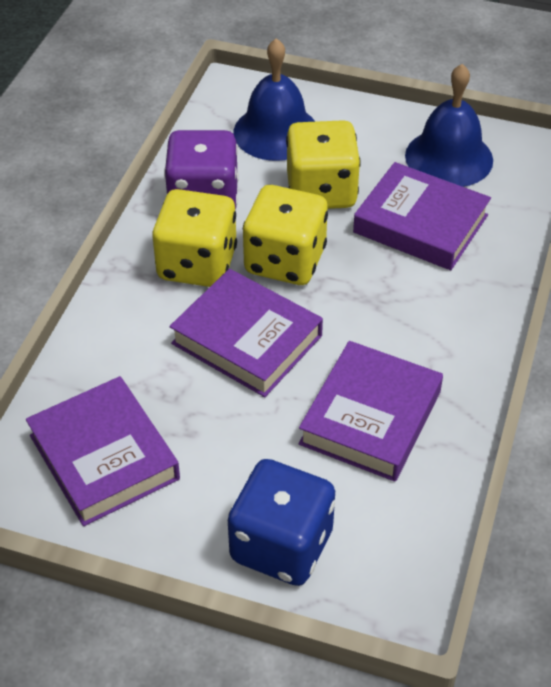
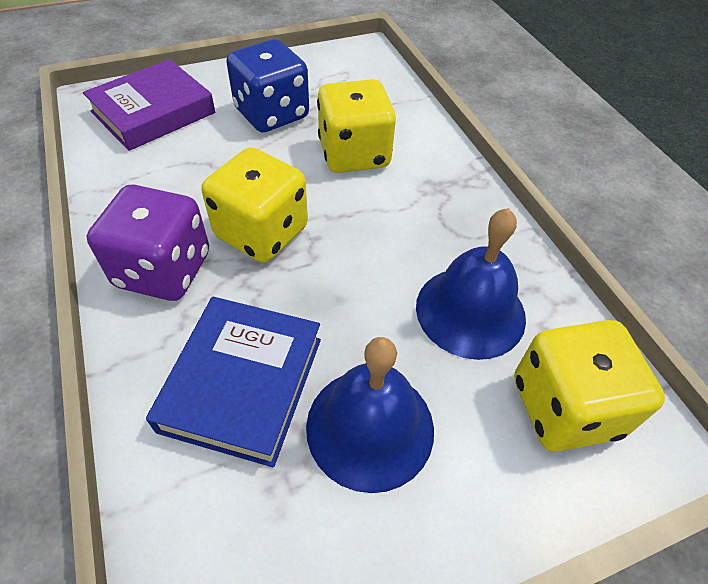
blue book: 0 -> 1
purple book: 4 -> 1

